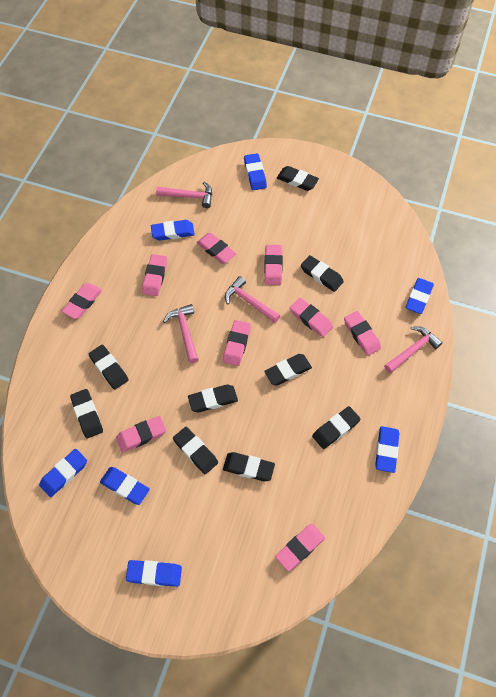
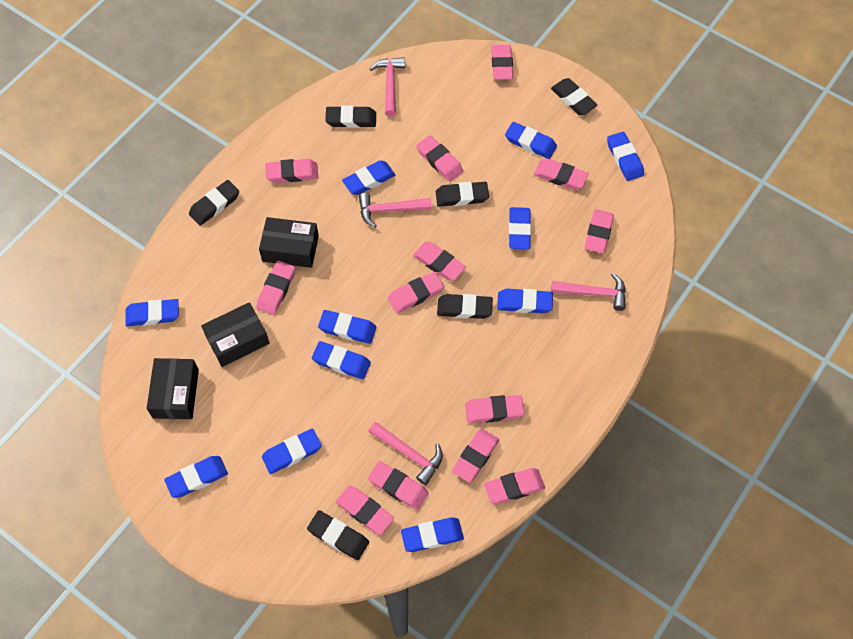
black box: 0 -> 3
black eraser: 9 -> 6
blue eraser: 7 -> 11
pink eraser: 9 -> 13

